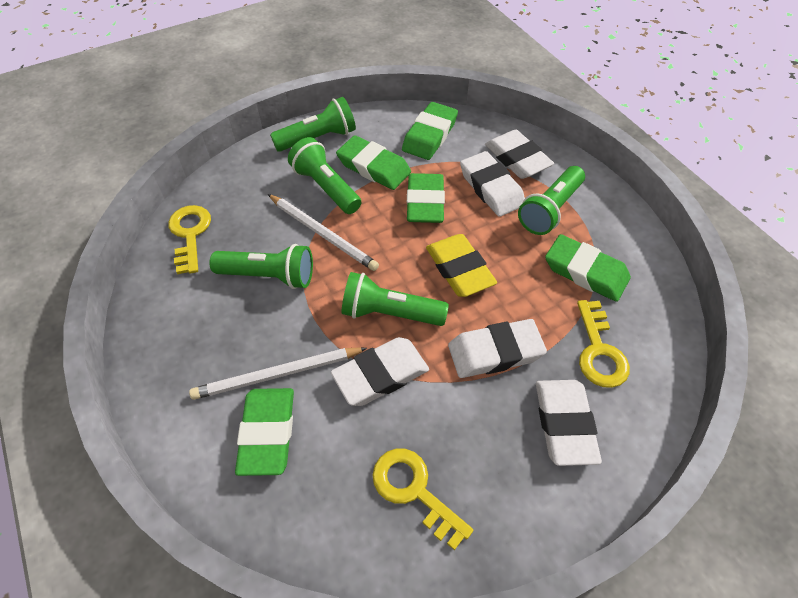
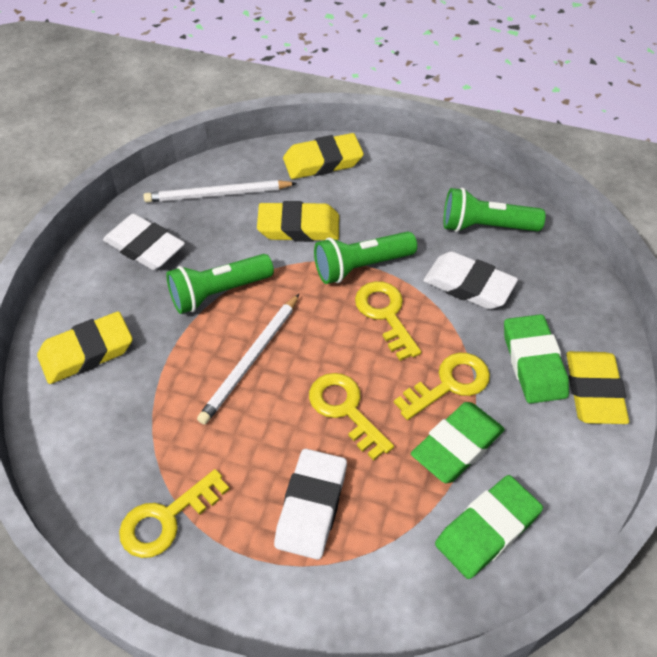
green eraser: 5 -> 3
green flashlight: 5 -> 3
white eraser: 5 -> 3
yellow eraser: 1 -> 4
yellow key: 3 -> 4

